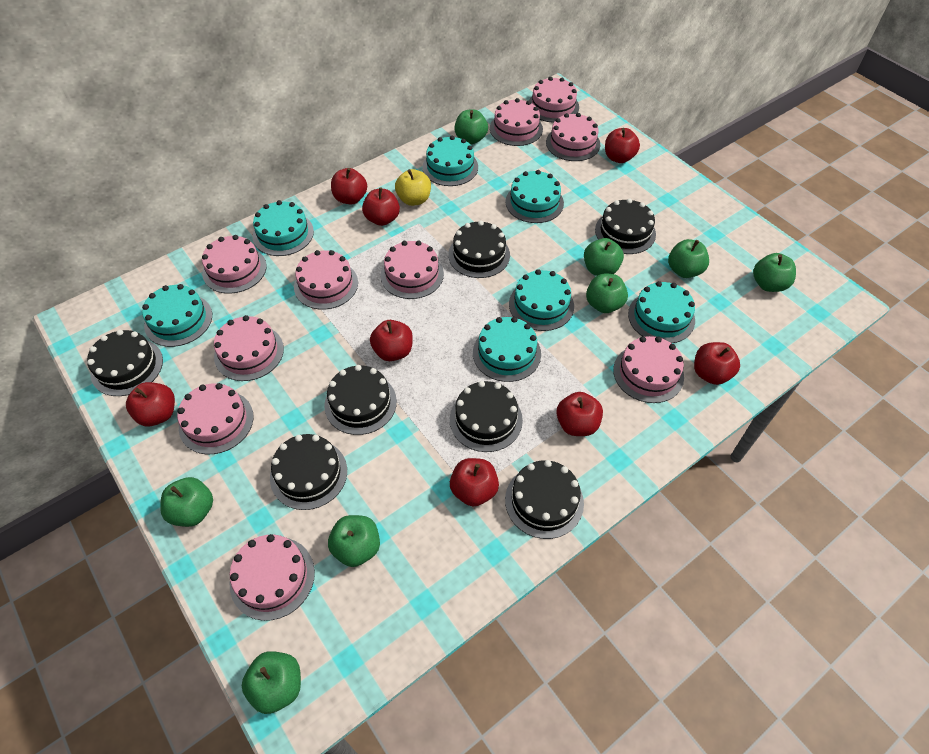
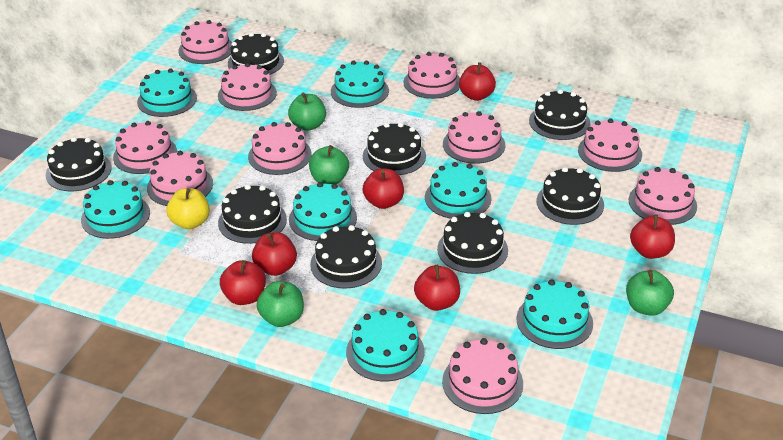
black cake: 7 -> 8
green apple: 8 -> 4
red apple: 8 -> 6

